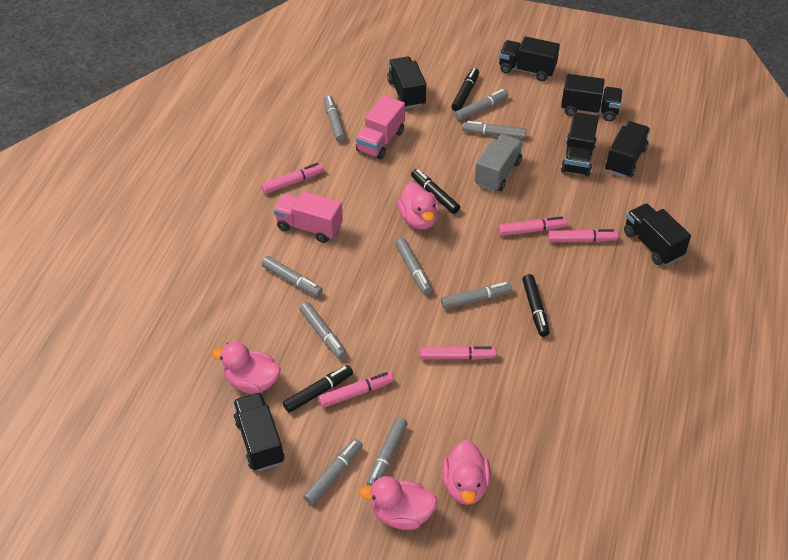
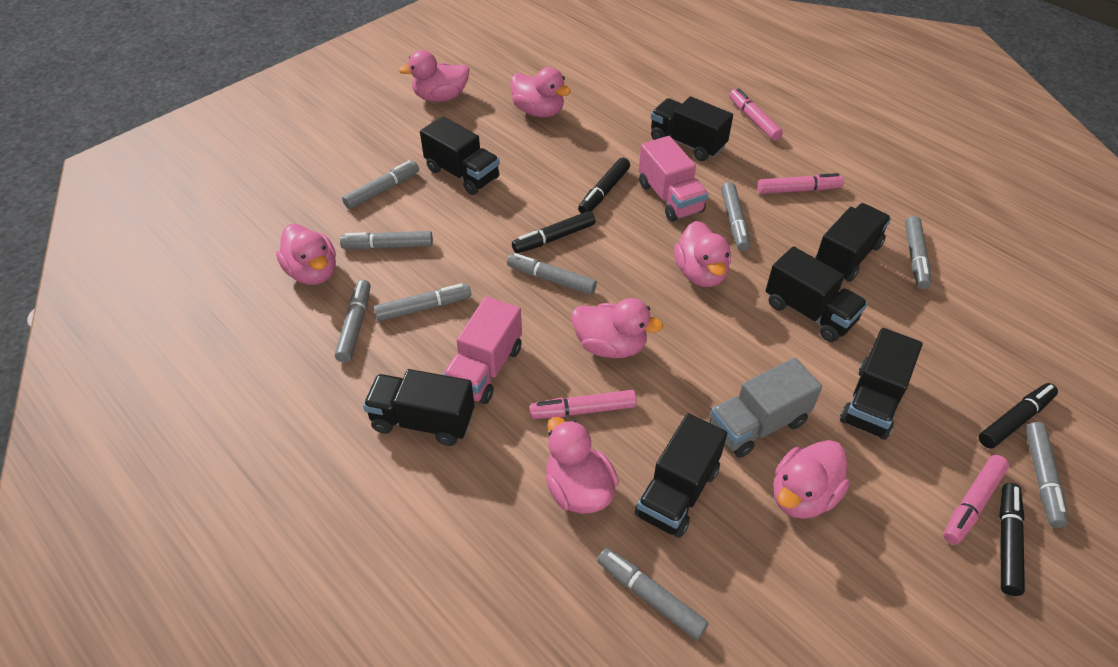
pink duck: 4 -> 7
pink marker: 5 -> 4

